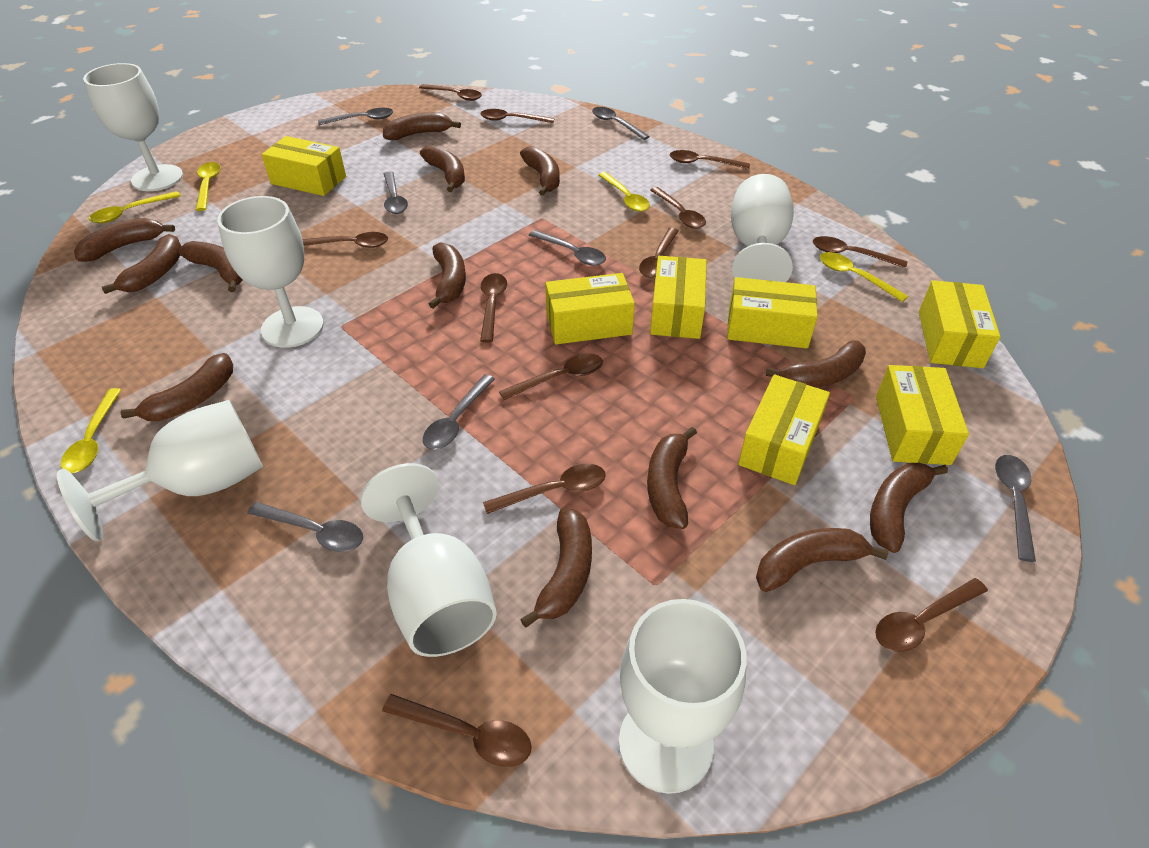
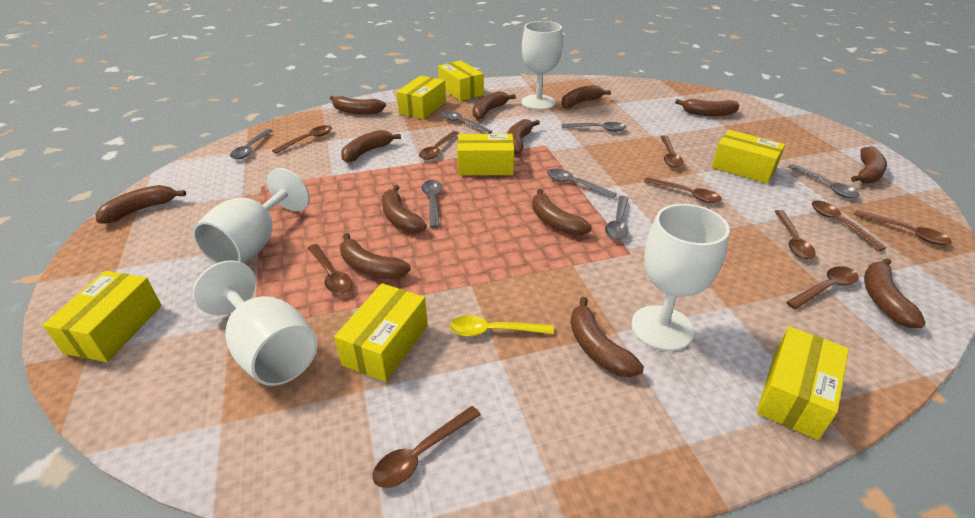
brown spoon: 12 -> 10
white goblet: 6 -> 4
yellow spoon: 5 -> 1

